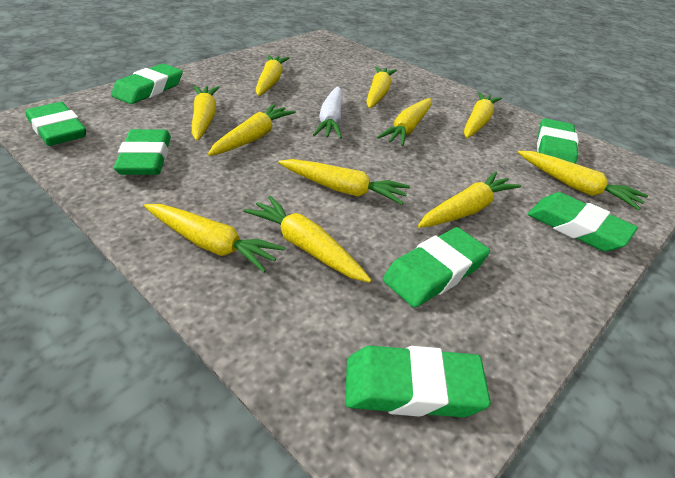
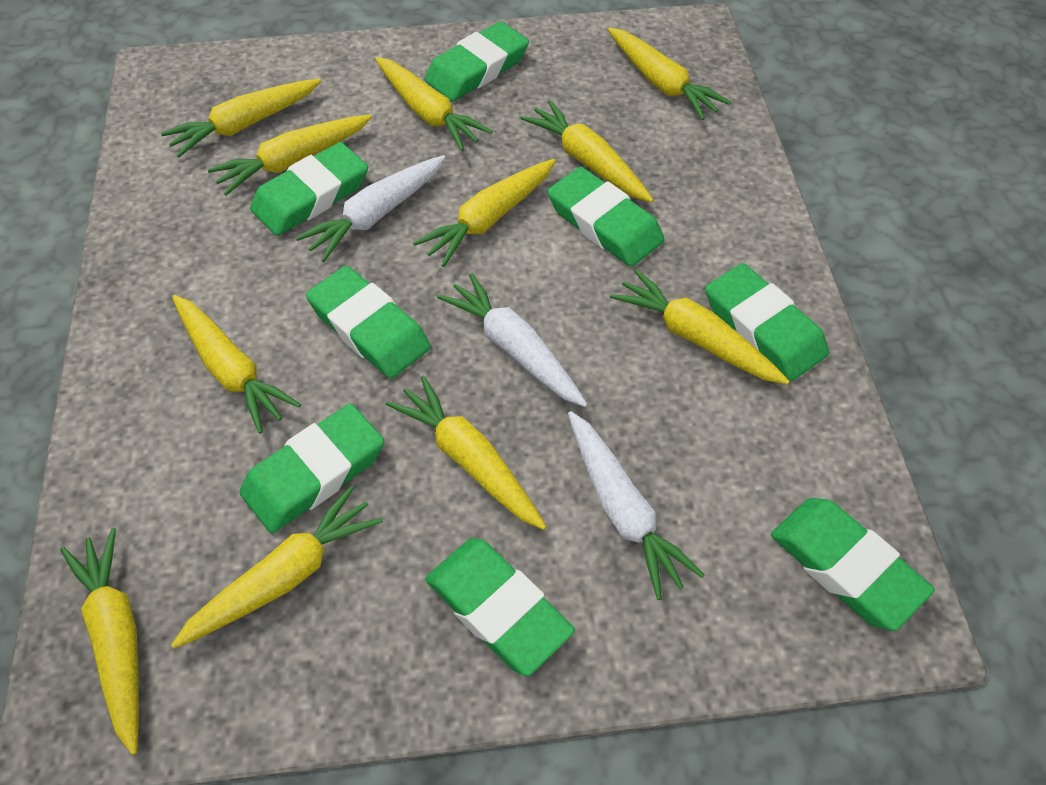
green eraser: 7 -> 8
white carrot: 1 -> 3

